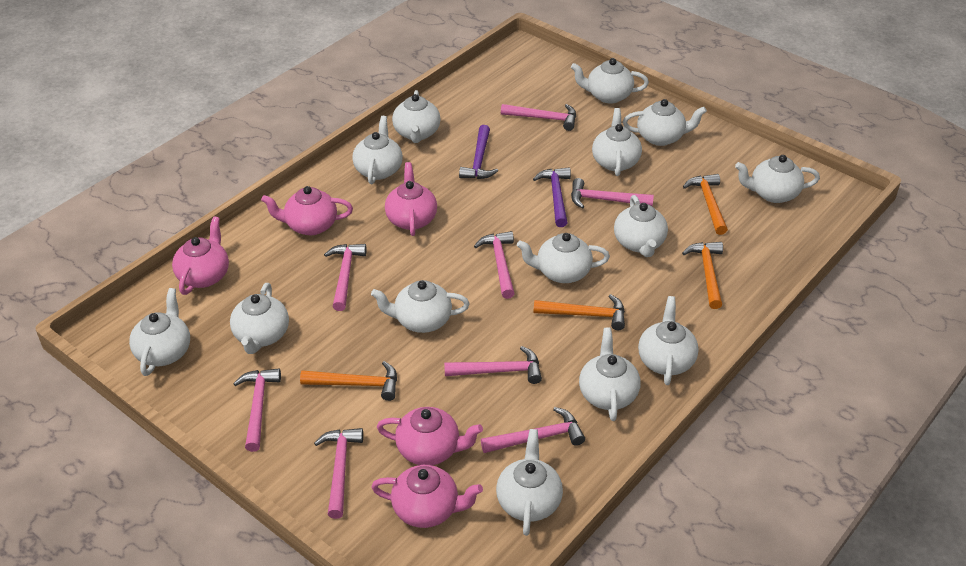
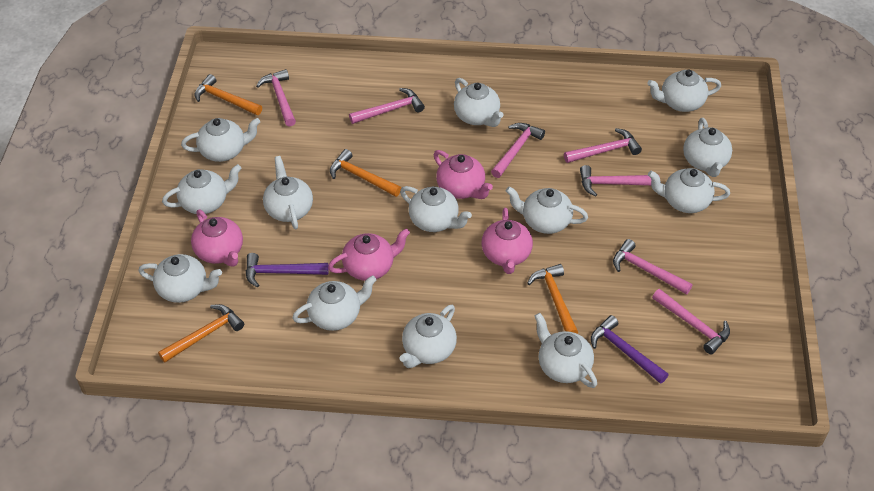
pink hammer: 8 -> 7
pink teapot: 5 -> 4
white teapot: 14 -> 13

